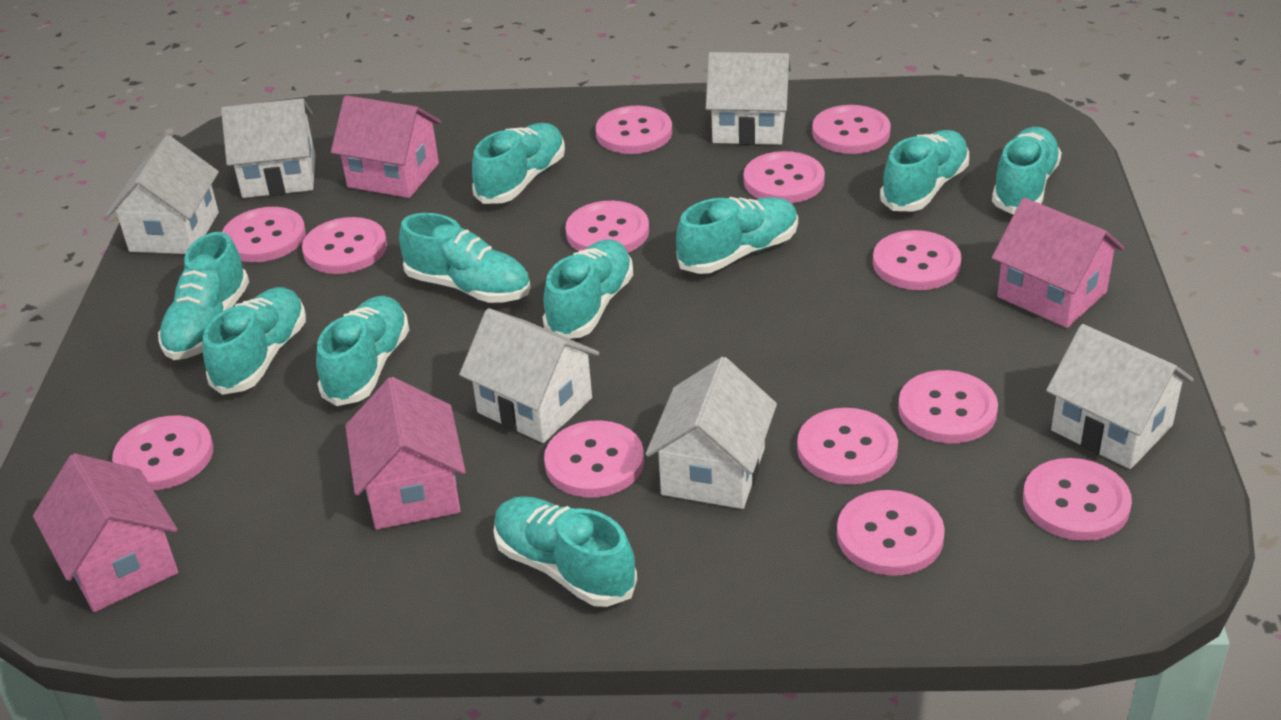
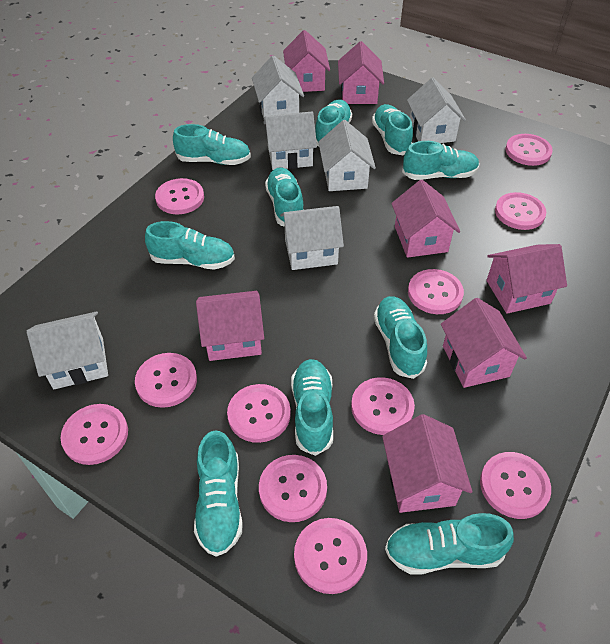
pink button: 13 -> 11
pink house: 4 -> 7

